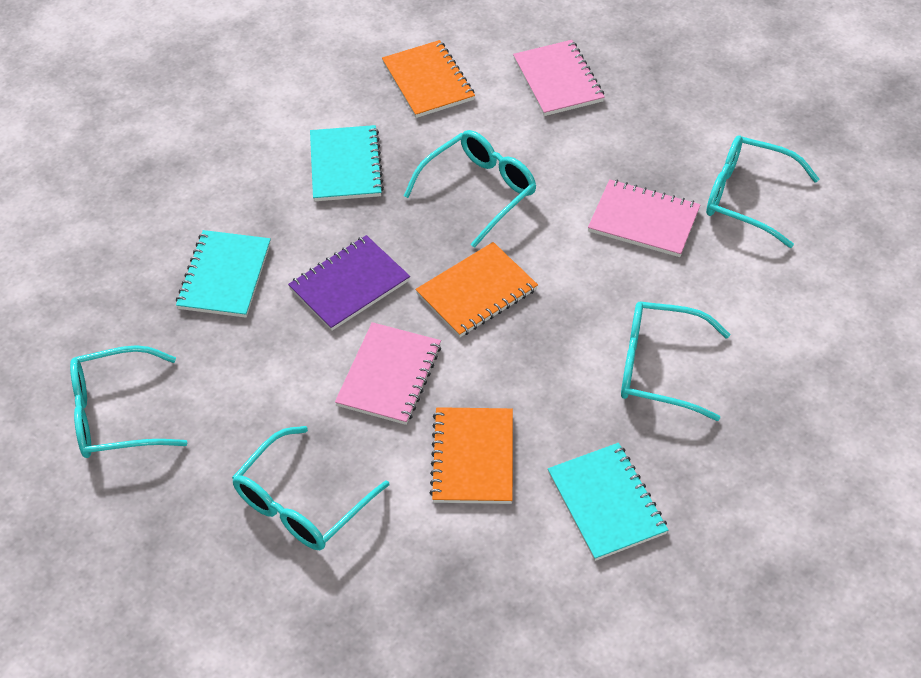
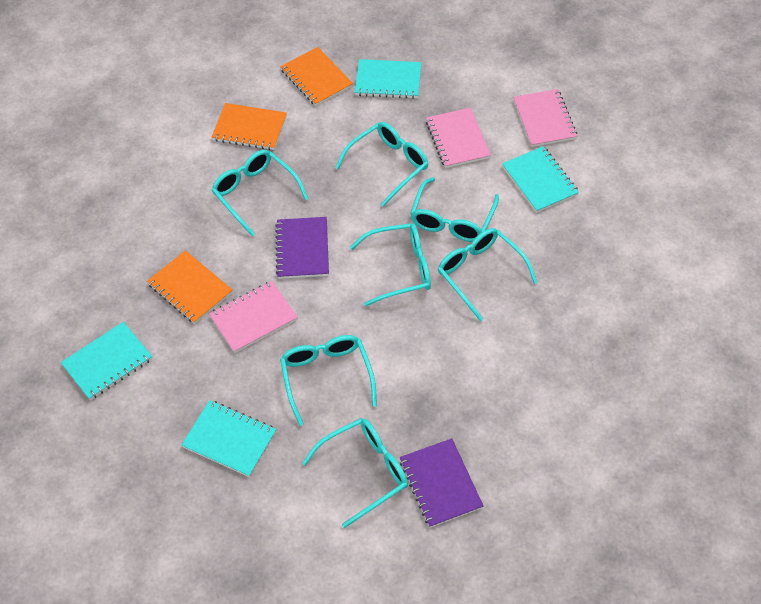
purple notebook: 1 -> 2
turquoise glasses: 5 -> 7
turquoise notebook: 3 -> 4

